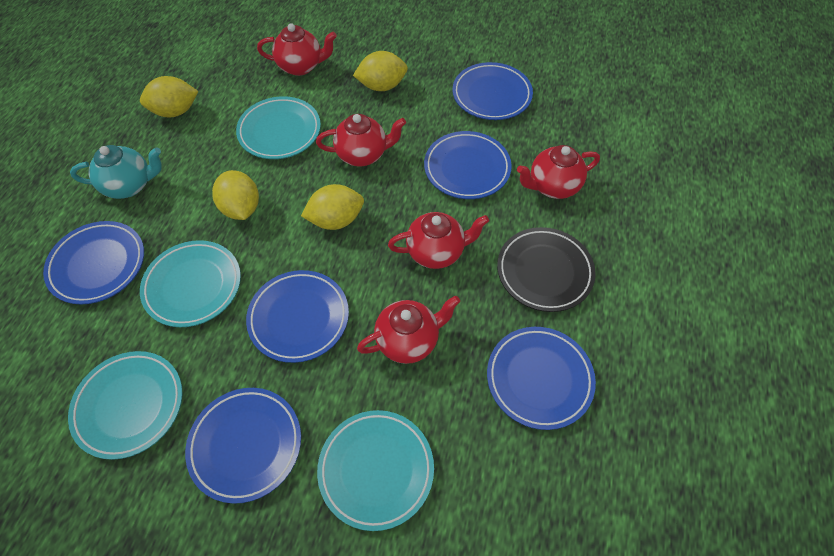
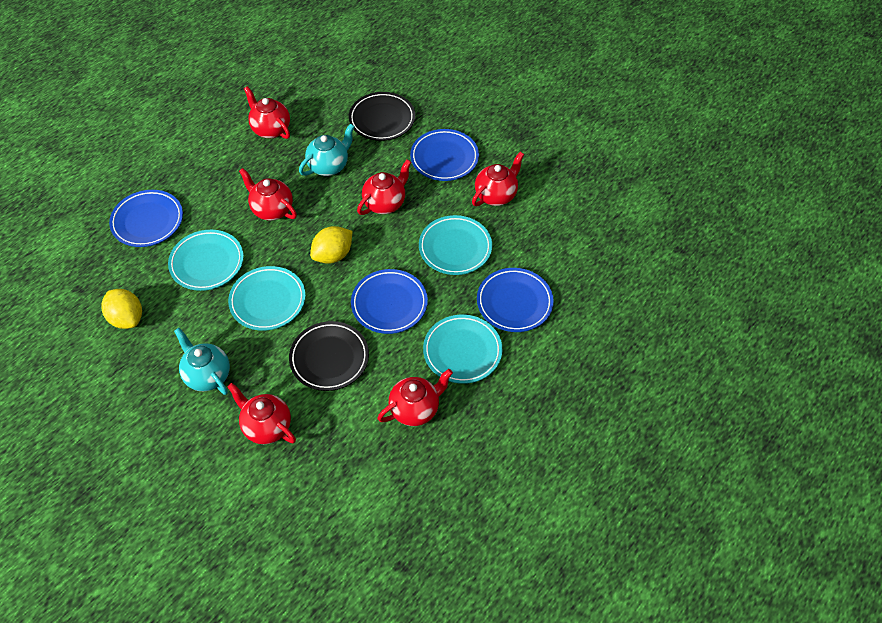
black plate: 1 -> 2
blue plate: 6 -> 4
red teapot: 5 -> 6
turquoise teapot: 1 -> 2
yellow lemon: 4 -> 2

